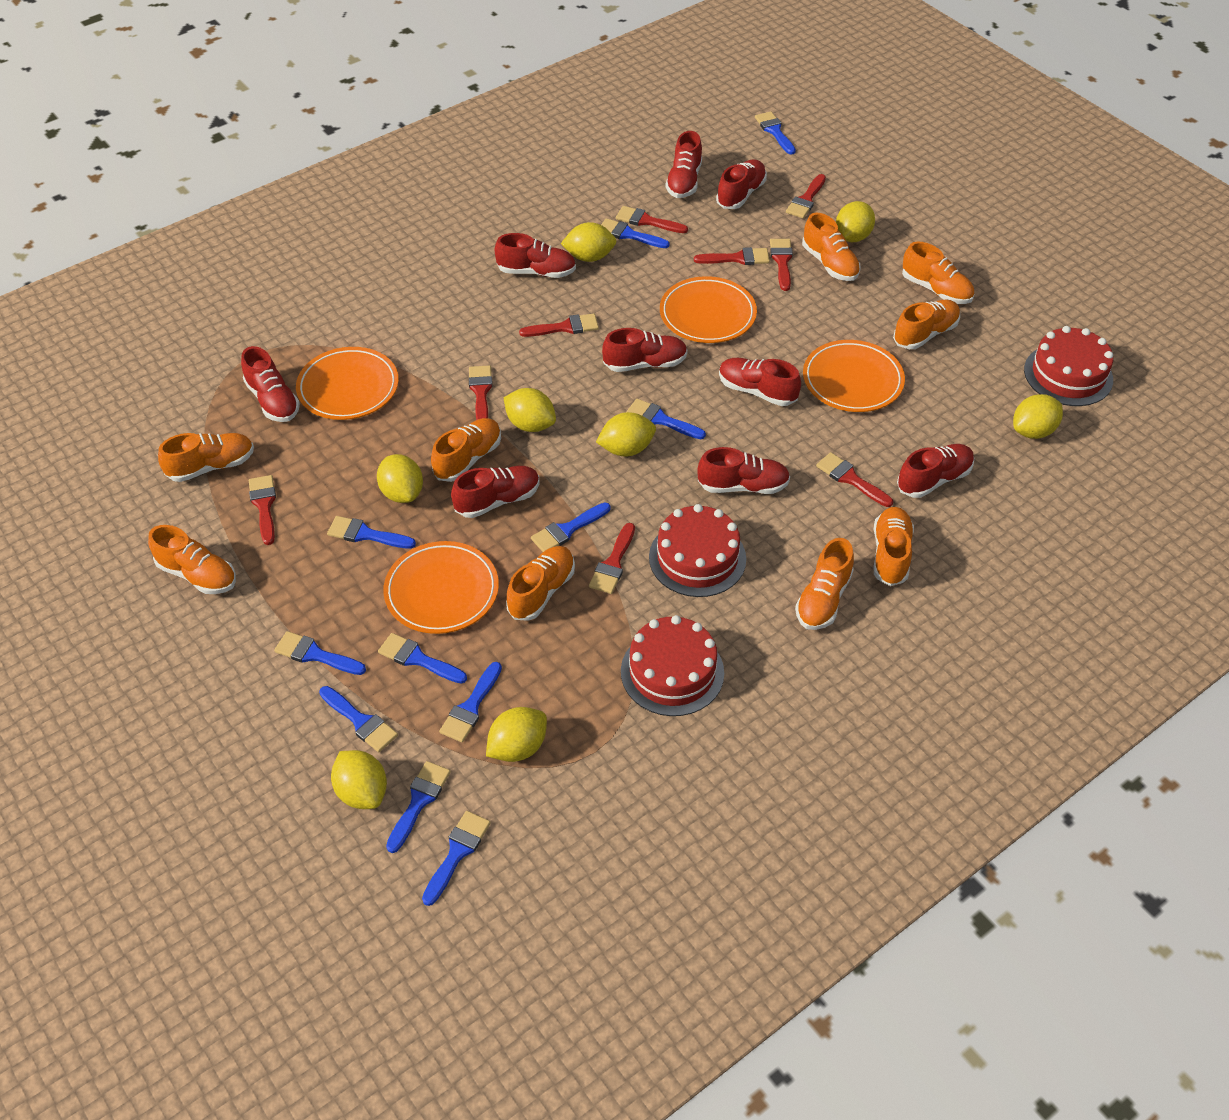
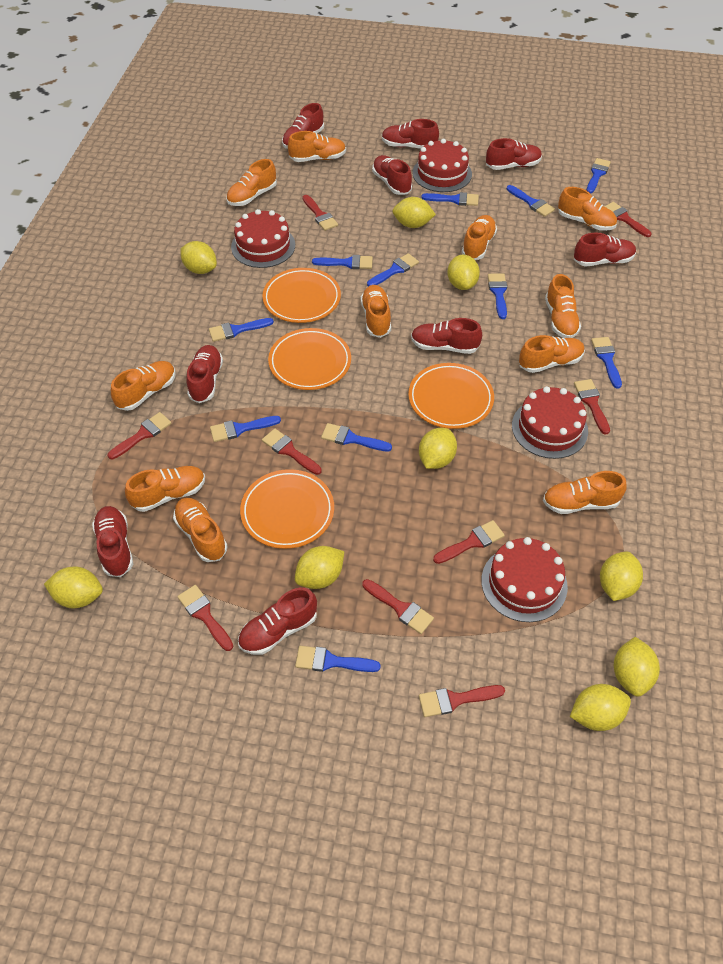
orange shoe: 9 -> 11
red cake: 3 -> 4
yellow lemon: 8 -> 9

